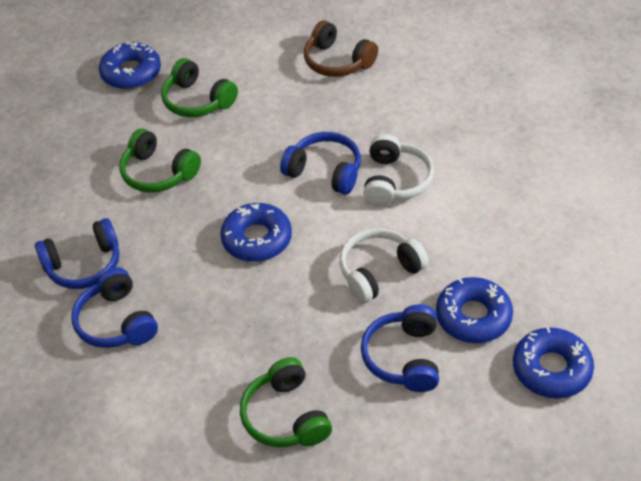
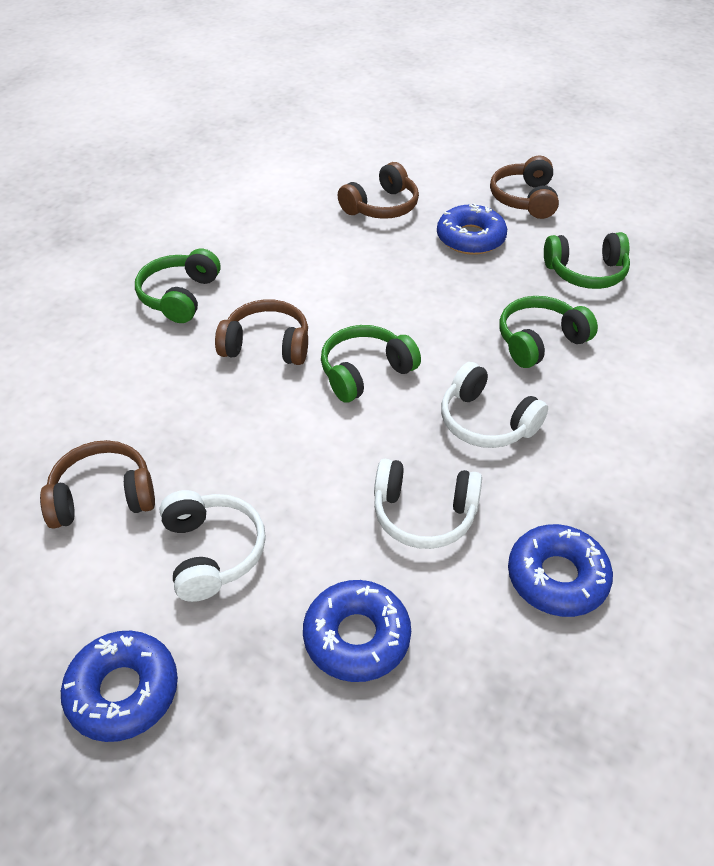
blue headphones: 4 -> 0
brown headphones: 1 -> 4
green headphones: 3 -> 4
white headphones: 2 -> 3

